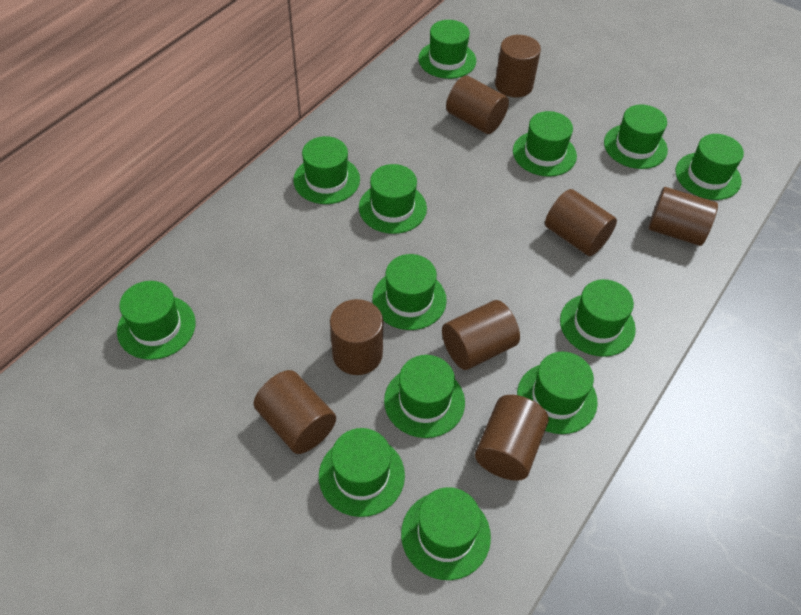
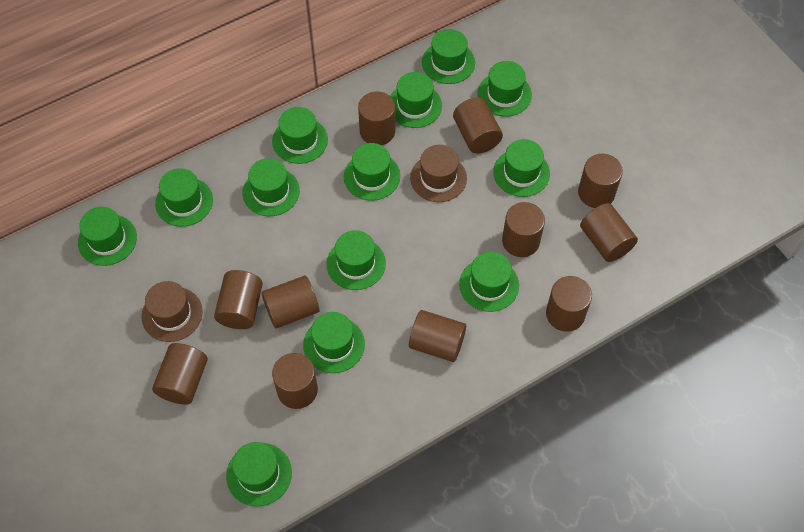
brown cylinder: 8 -> 11
brown hat: 0 -> 2

